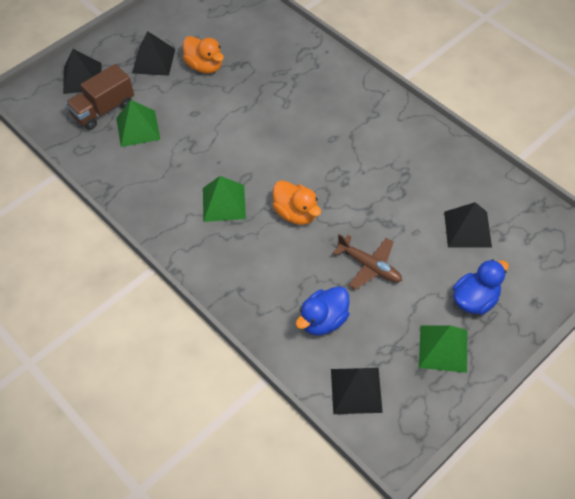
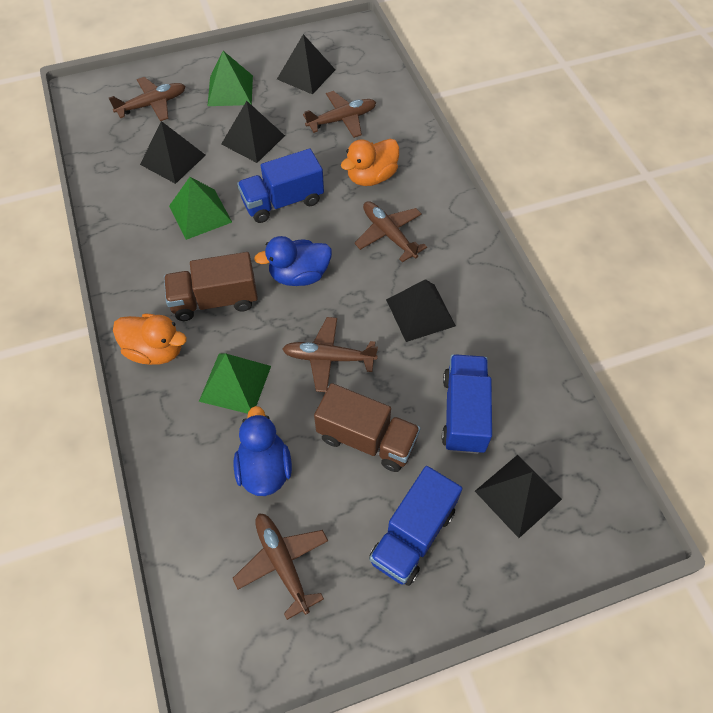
black pyramid: 4 -> 5
blue truck: 0 -> 3
brown plane: 1 -> 5
brown truck: 1 -> 2

